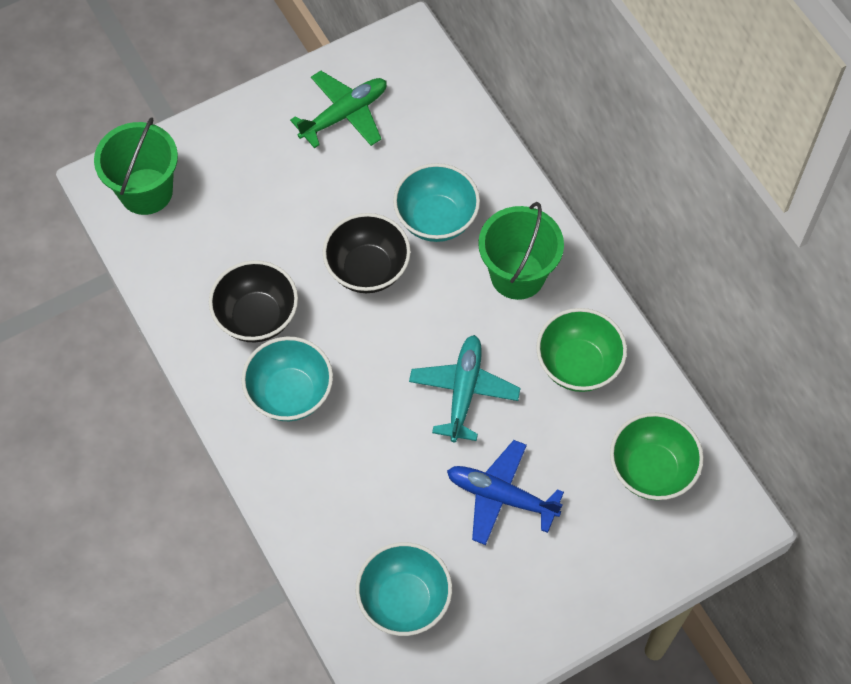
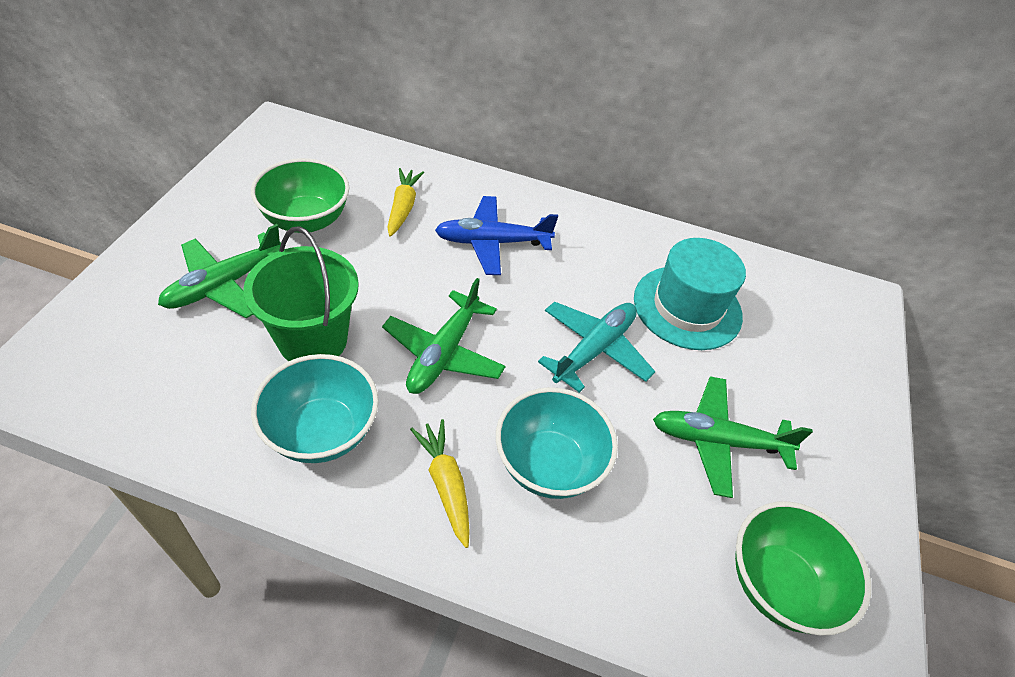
black bowl: 2 -> 0
green bucket: 2 -> 1
green plane: 1 -> 3
turquoise bowl: 3 -> 2
turquoise hat: 0 -> 1
yellow carrot: 0 -> 2

